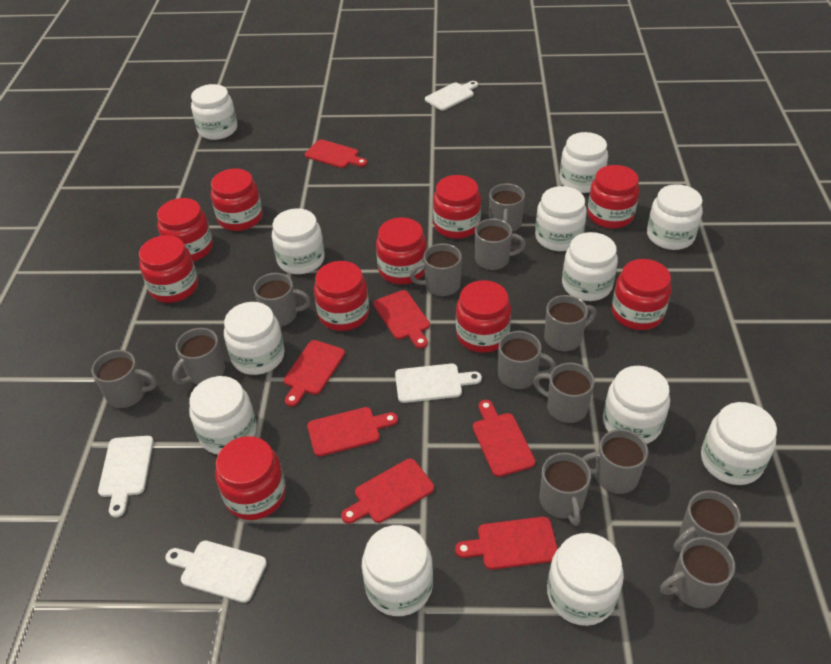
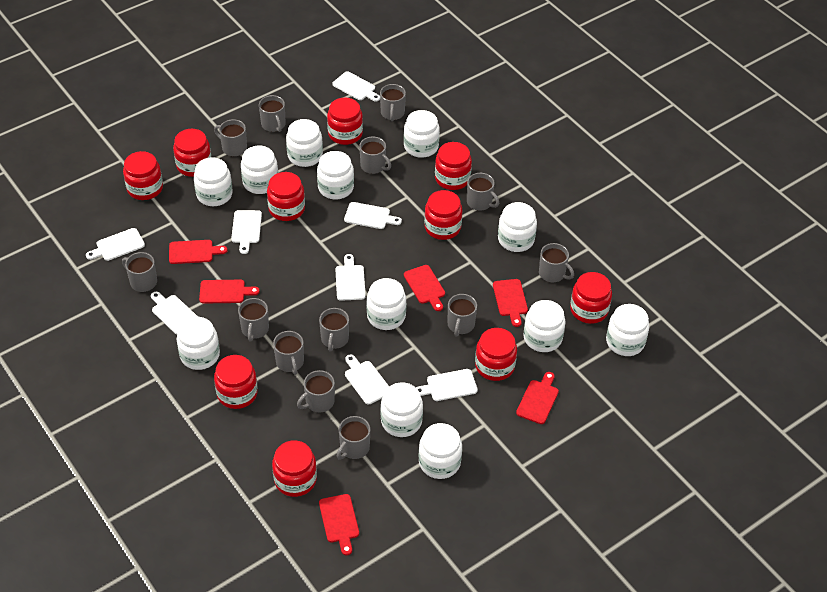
red cutting board: 7 -> 6
white cutting board: 4 -> 8

